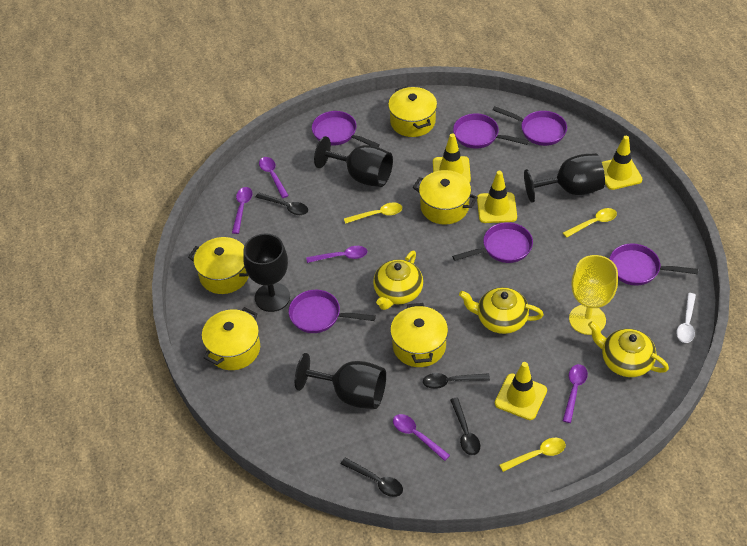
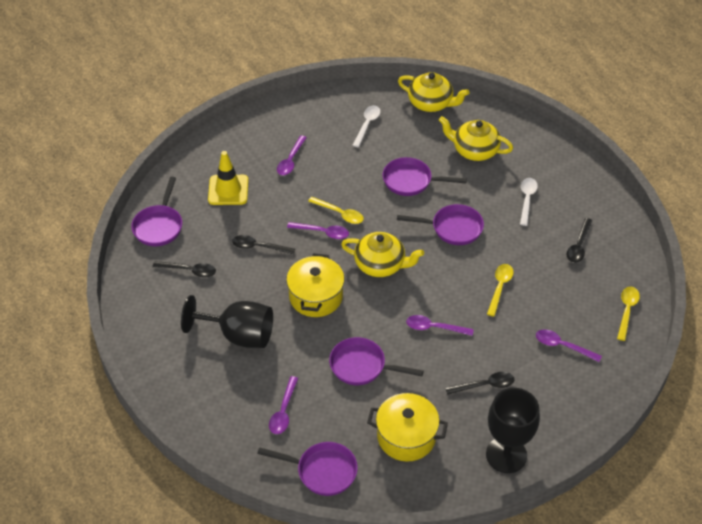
black goblet: 4 -> 2
purple pan: 6 -> 5
white spoon: 1 -> 2
yellow goblet: 1 -> 0
yellow pot: 5 -> 2
yellow traffic cone: 4 -> 1

